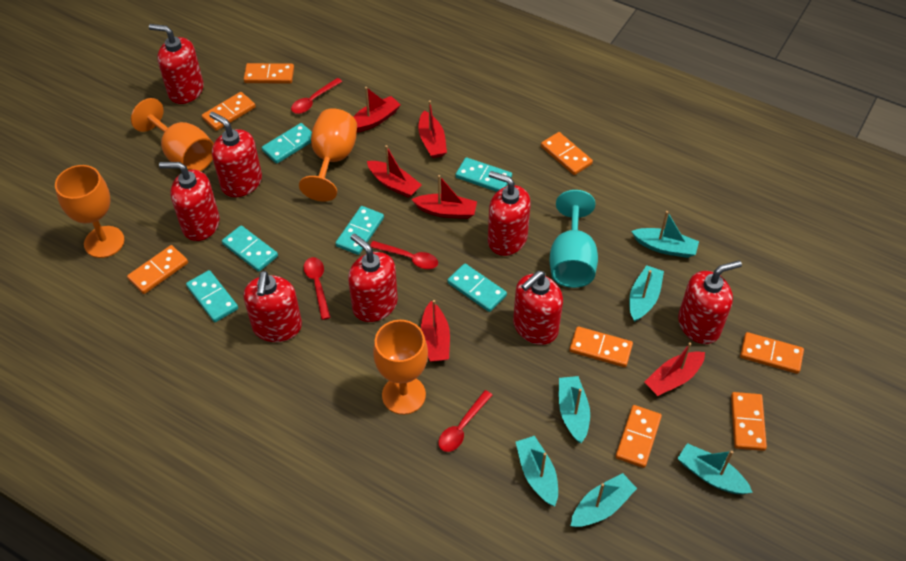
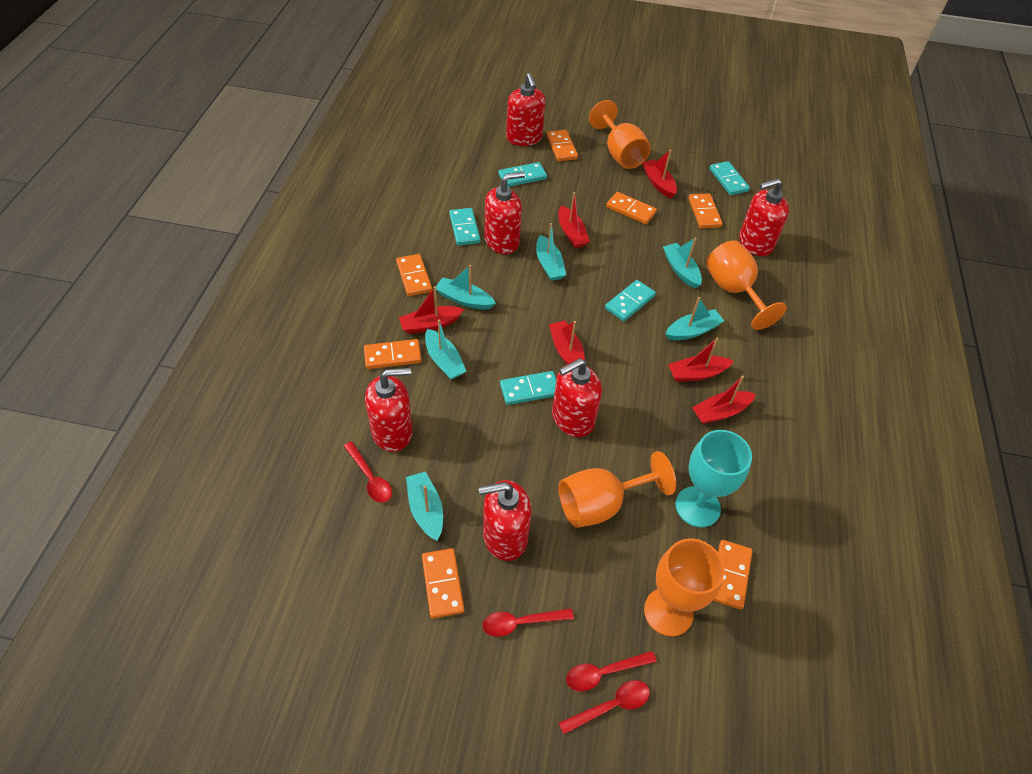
orange domino: 8 -> 7
red soap dispenser: 8 -> 6
turquoise domino: 6 -> 5

